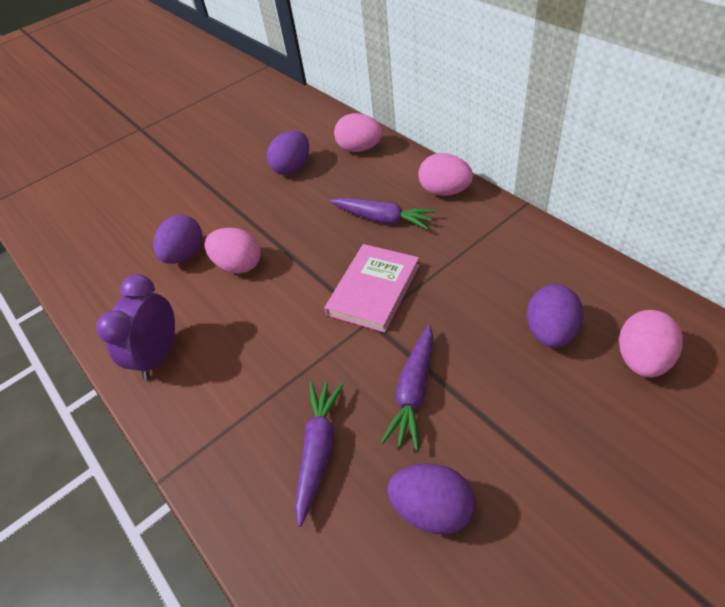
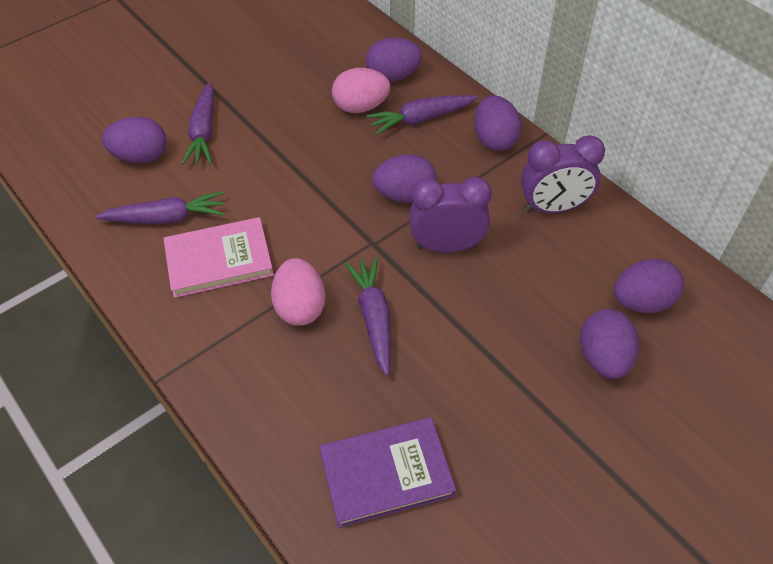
pink egg: 4 -> 2
purple book: 0 -> 1
purple carrot: 3 -> 4
purple clock: 1 -> 2
purple egg: 4 -> 6

